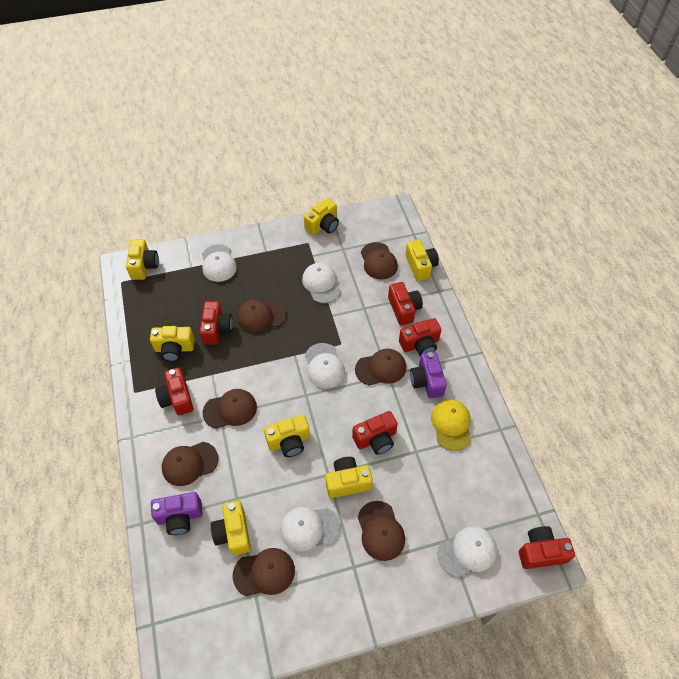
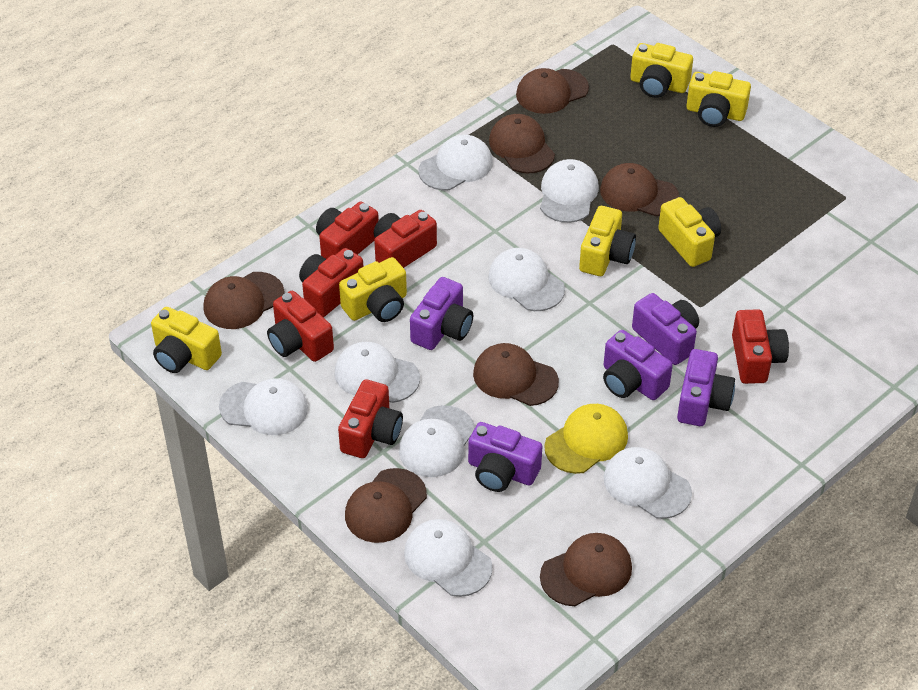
purple camera: 2 -> 5
white cap: 5 -> 8
yellow camera: 7 -> 6

